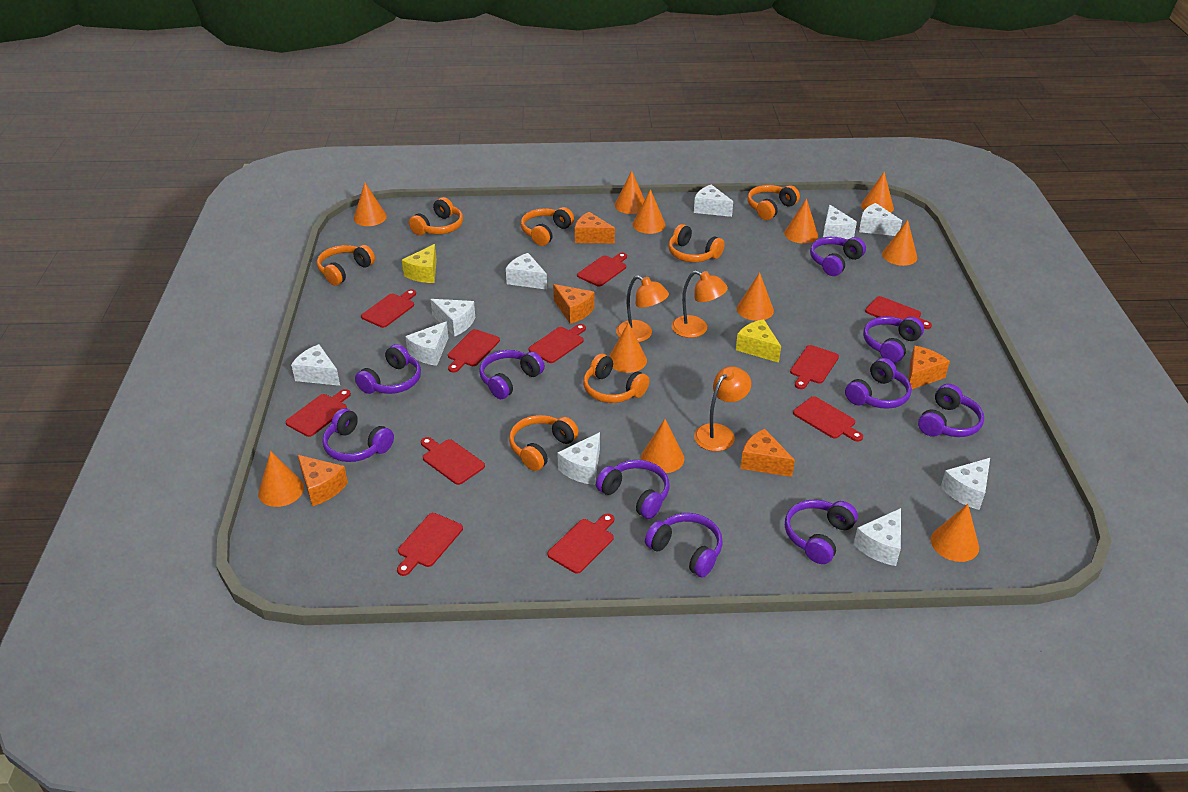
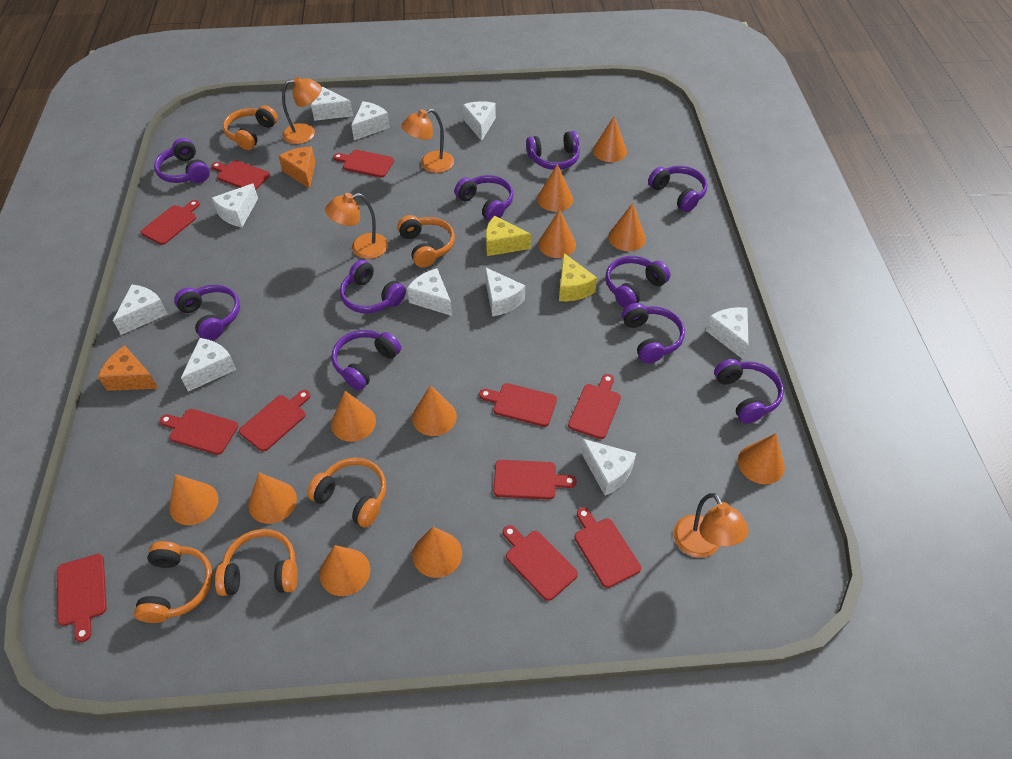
orange cheese: 5 -> 2
orange headphones: 7 -> 5
orange lamp: 3 -> 4

